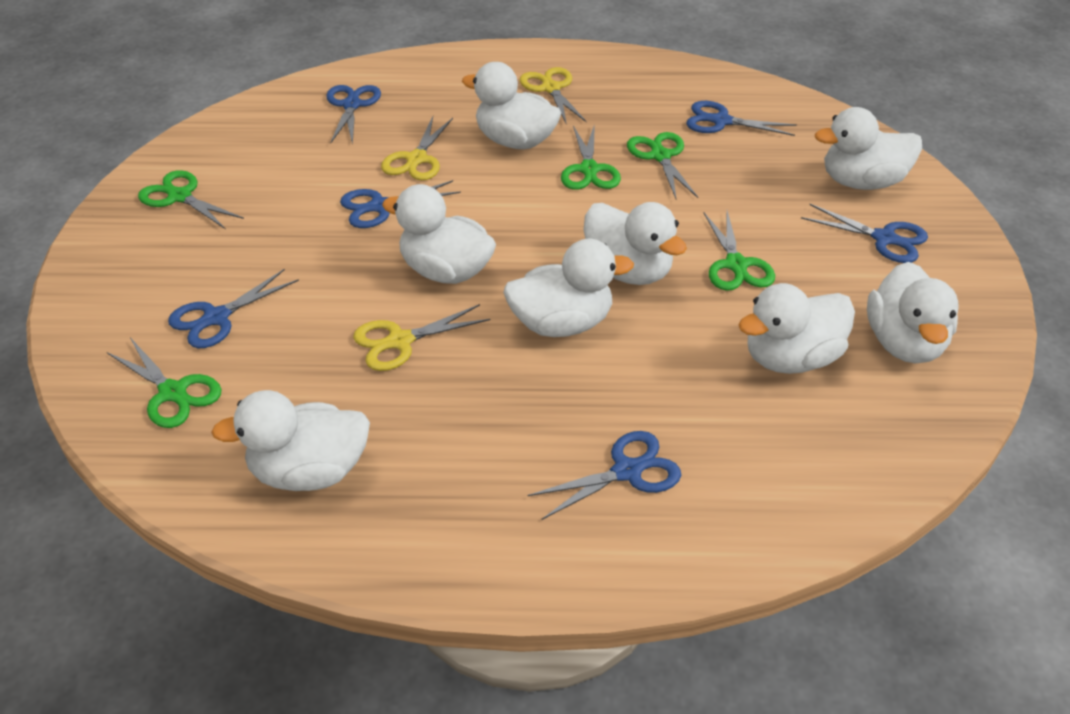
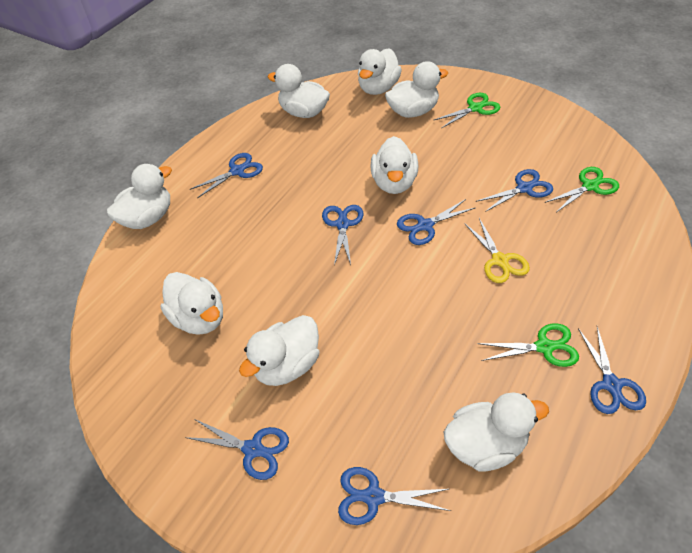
blue scissors: 6 -> 7
green scissors: 5 -> 3
yellow scissors: 3 -> 1

